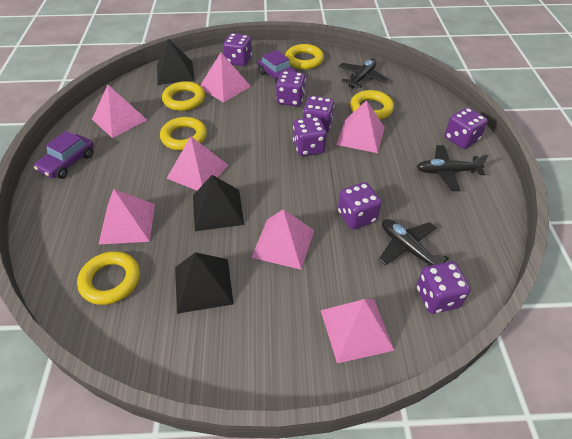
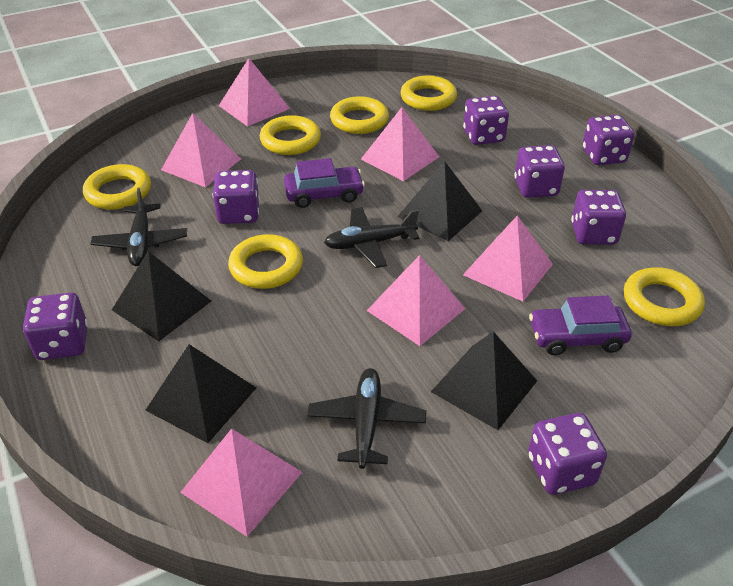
black pyramid: 3 -> 4
pink pyramid: 7 -> 6
yellow ring: 5 -> 6

